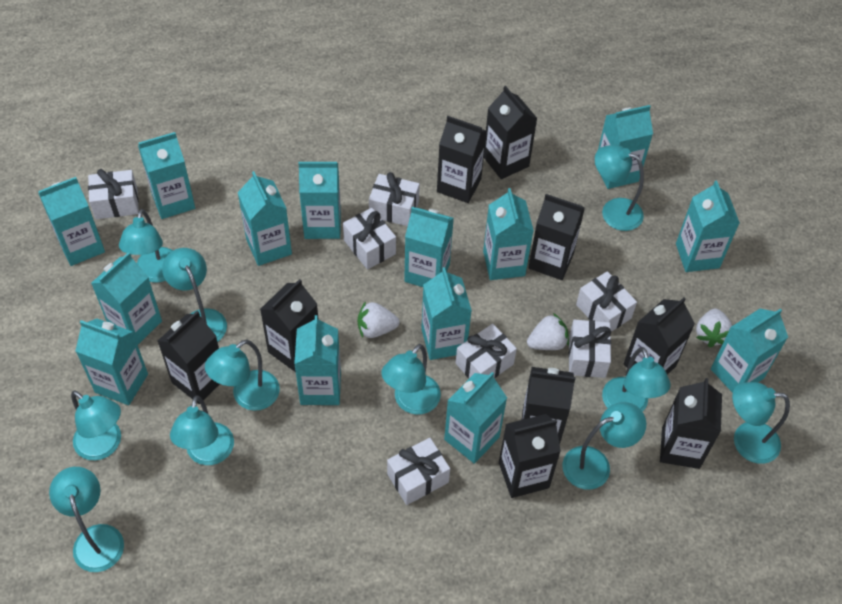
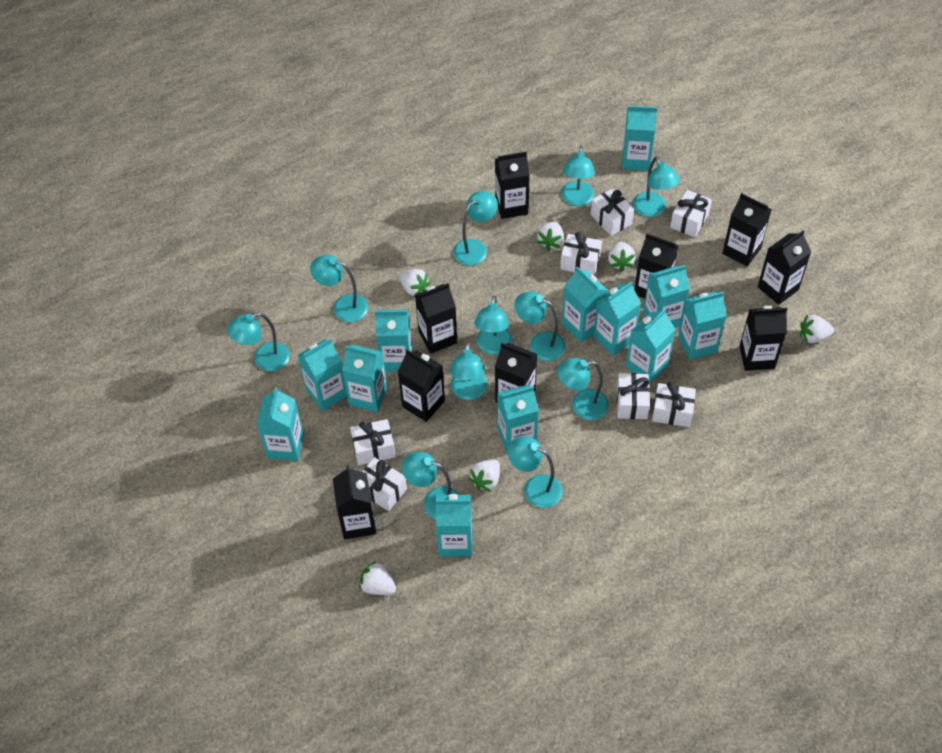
turquoise carton: 14 -> 12
white strawberry: 3 -> 6

